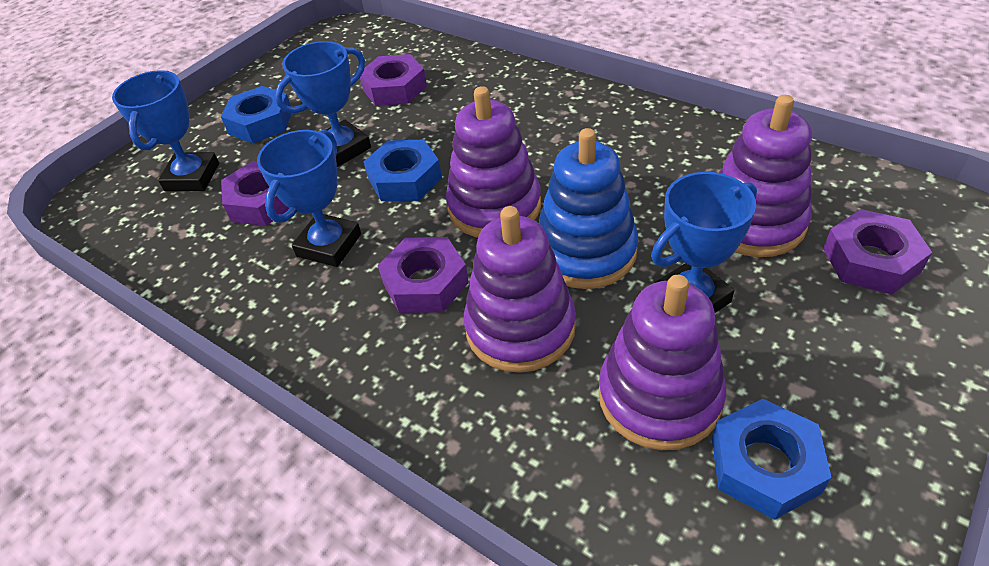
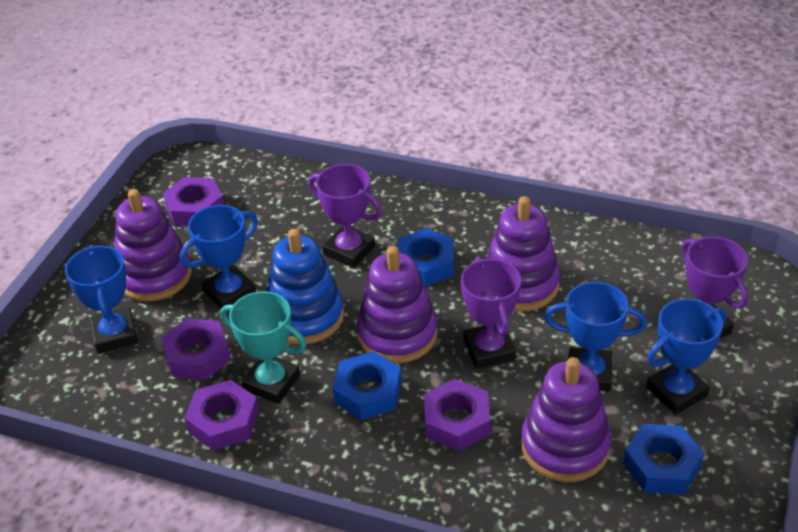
purple trophy: 0 -> 3
turquoise trophy: 0 -> 1

